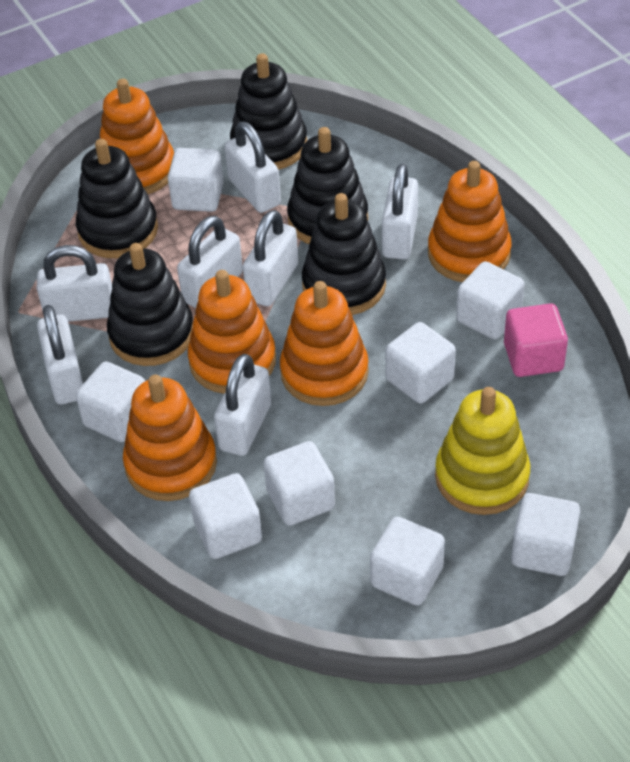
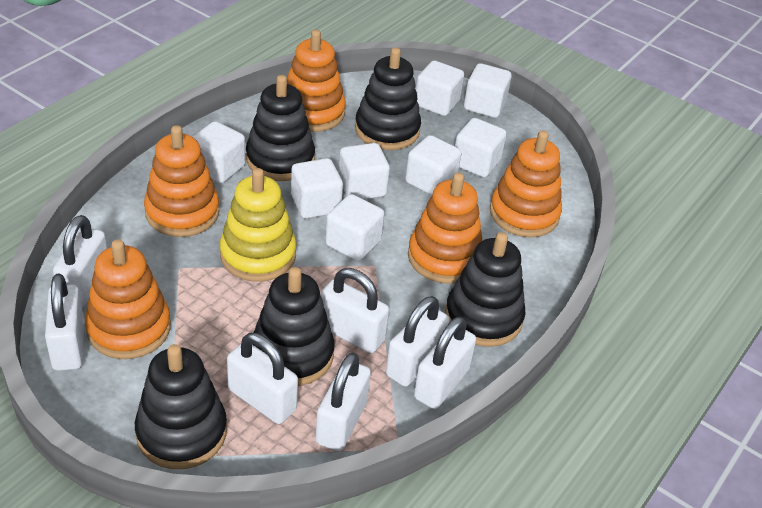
pink cube: 1 -> 0

